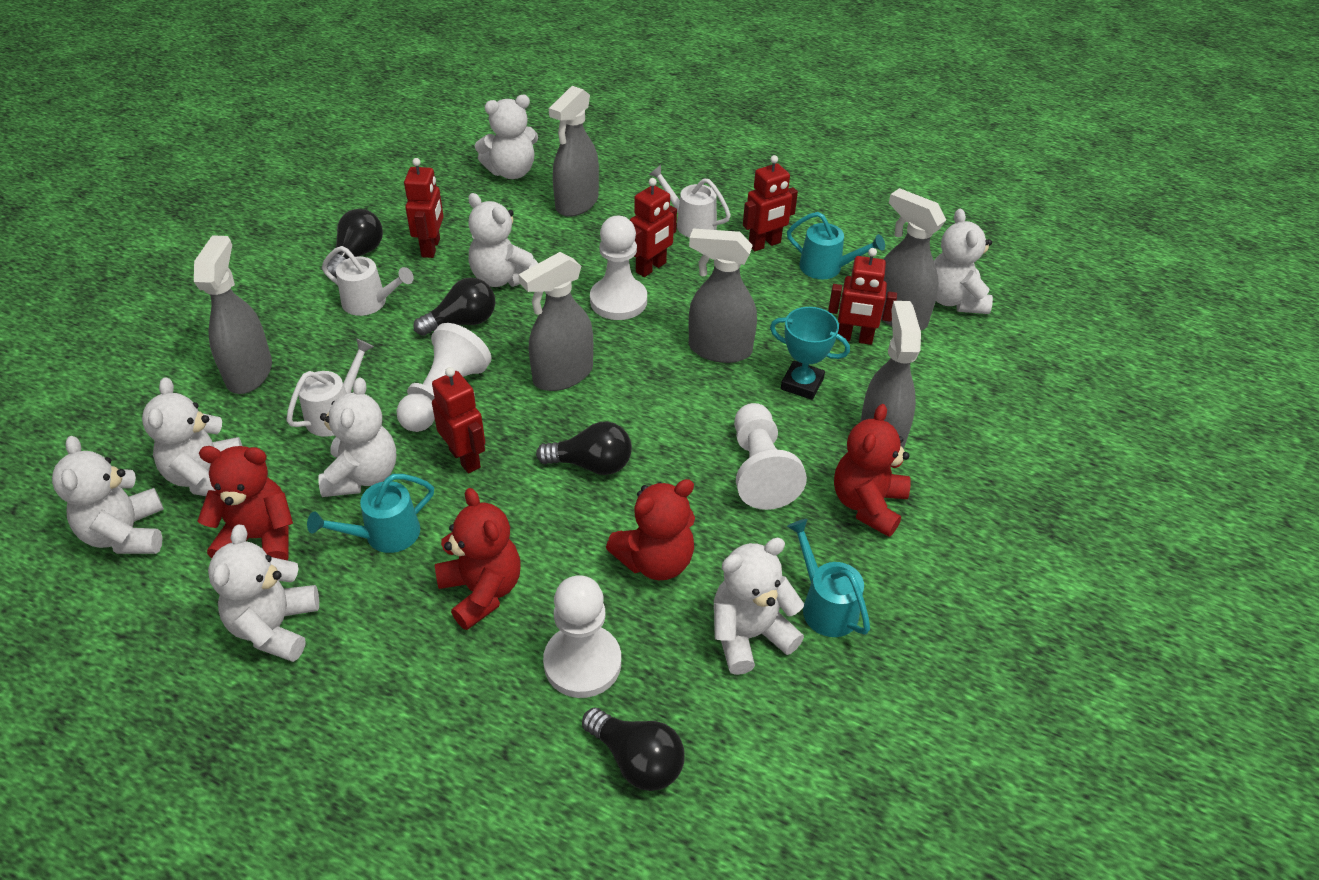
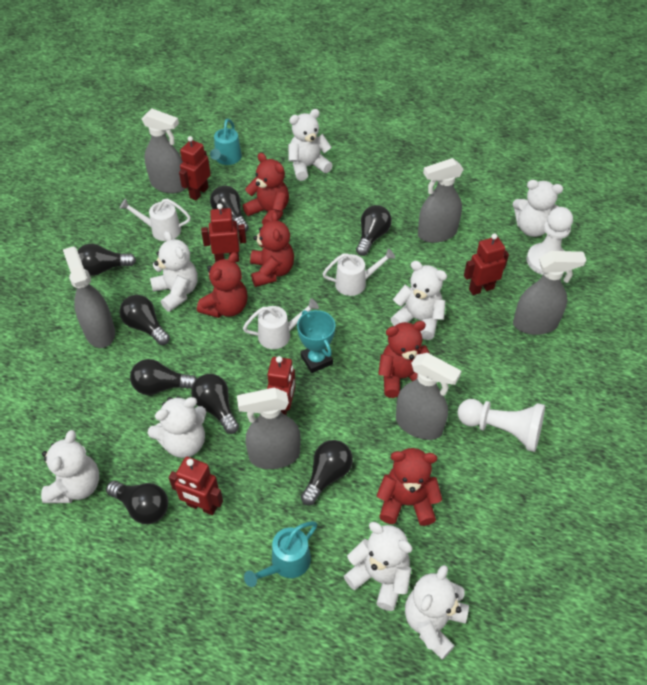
black light bulb: 4 -> 8
red teddy bear: 4 -> 5
turquoise watering can: 3 -> 2
white pawn: 4 -> 2

